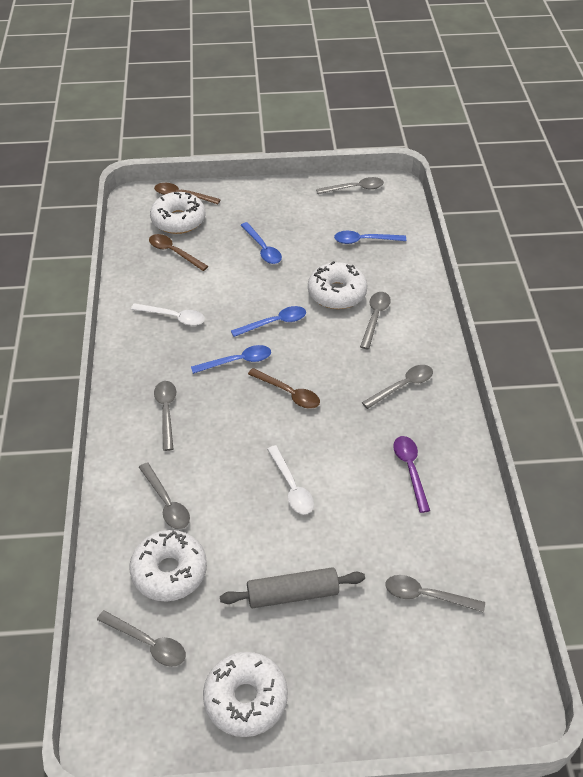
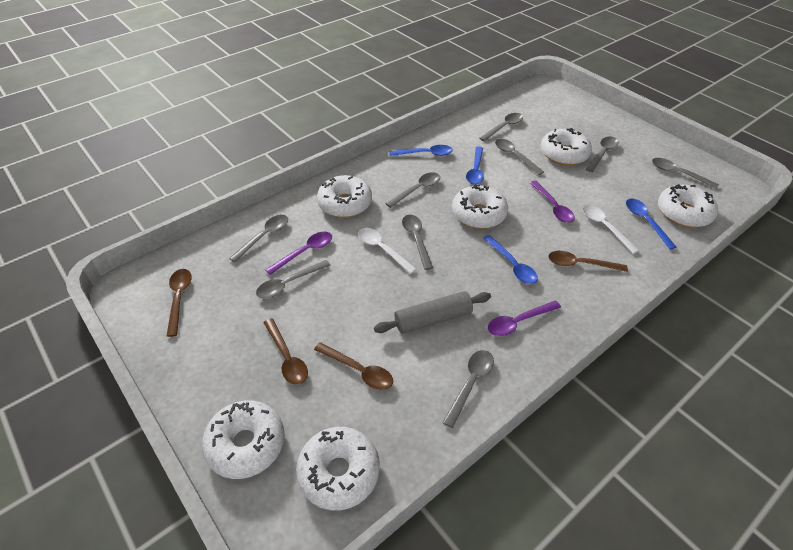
brown spoon: 3 -> 4
grey spoon: 7 -> 9
purple spoon: 1 -> 3
white donut: 4 -> 6

